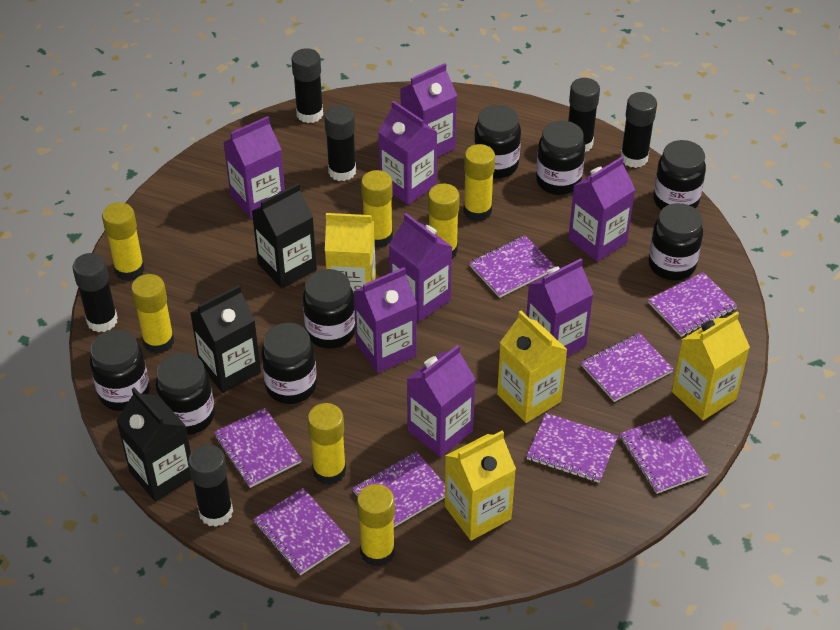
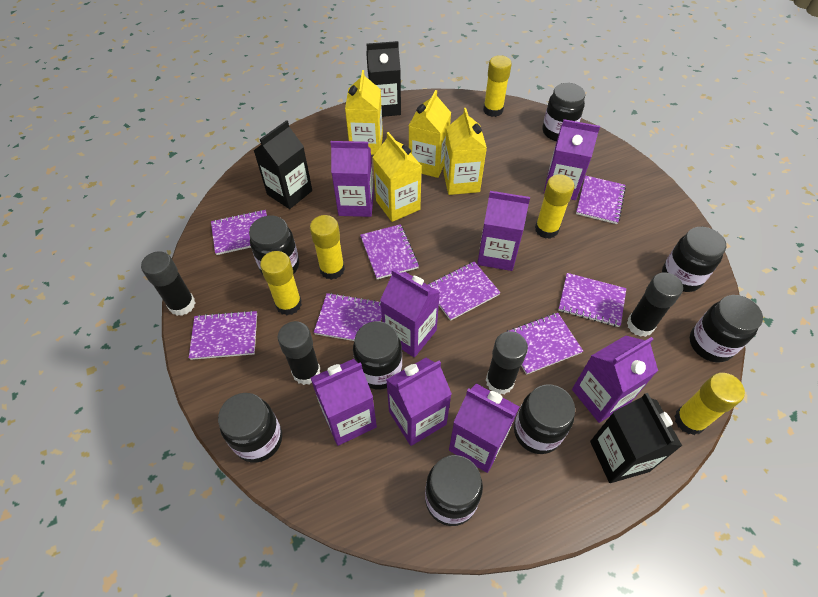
black glue stick: 6 -> 4
yellow glue stick: 7 -> 5

